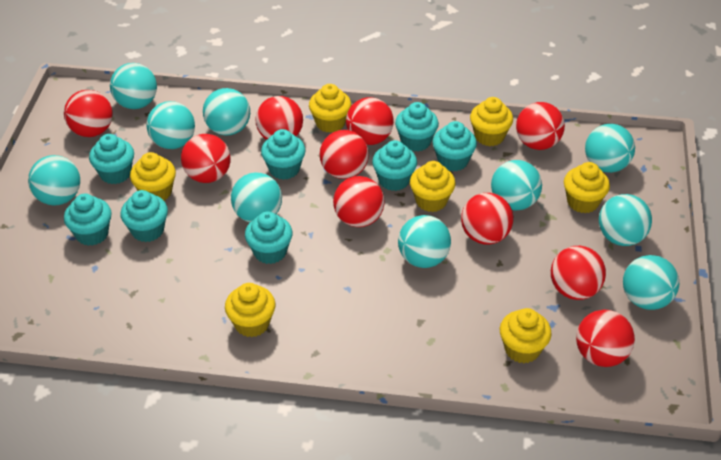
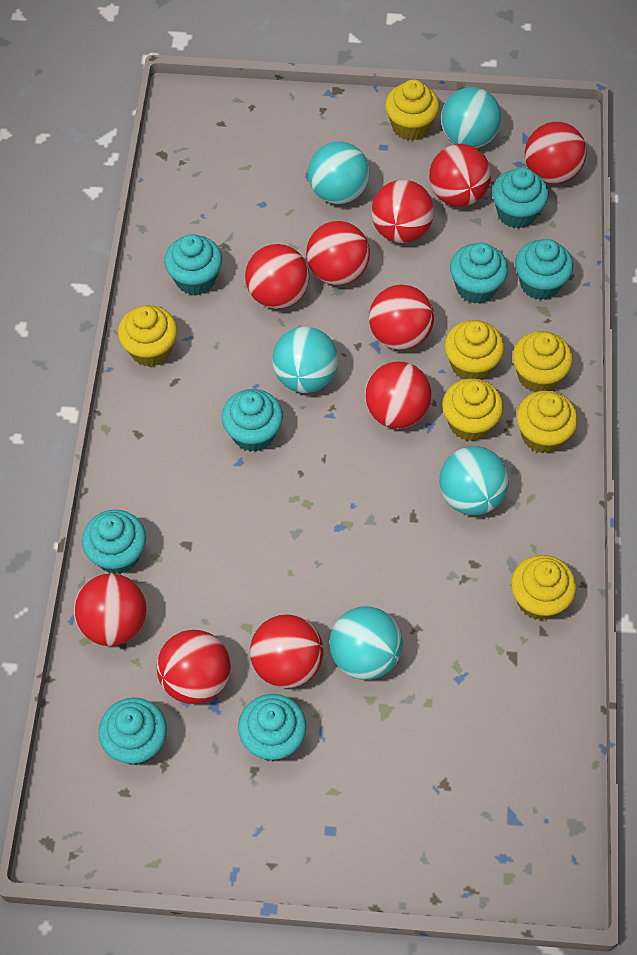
turquoise ball: 10 -> 5

